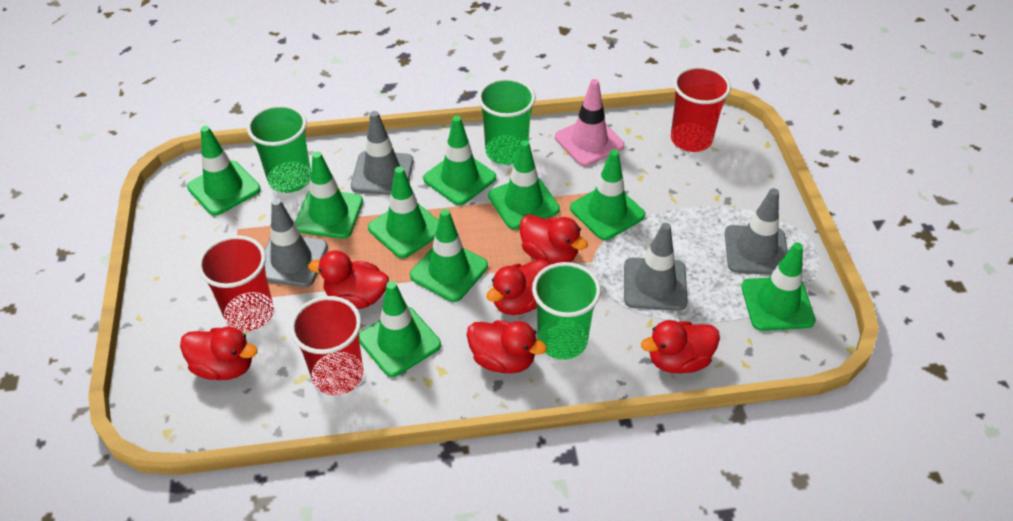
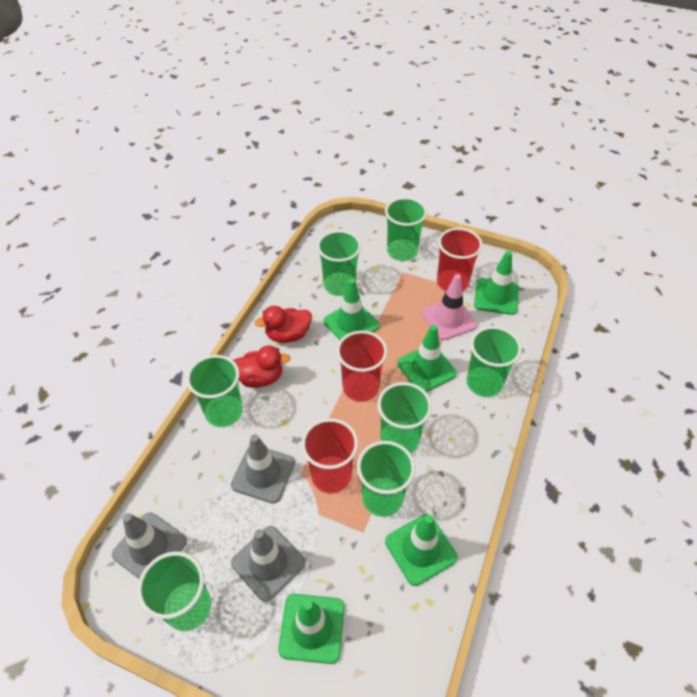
green cup: 3 -> 7
green traffic cone: 9 -> 5
grey traffic cone: 4 -> 3
red duck: 6 -> 2

